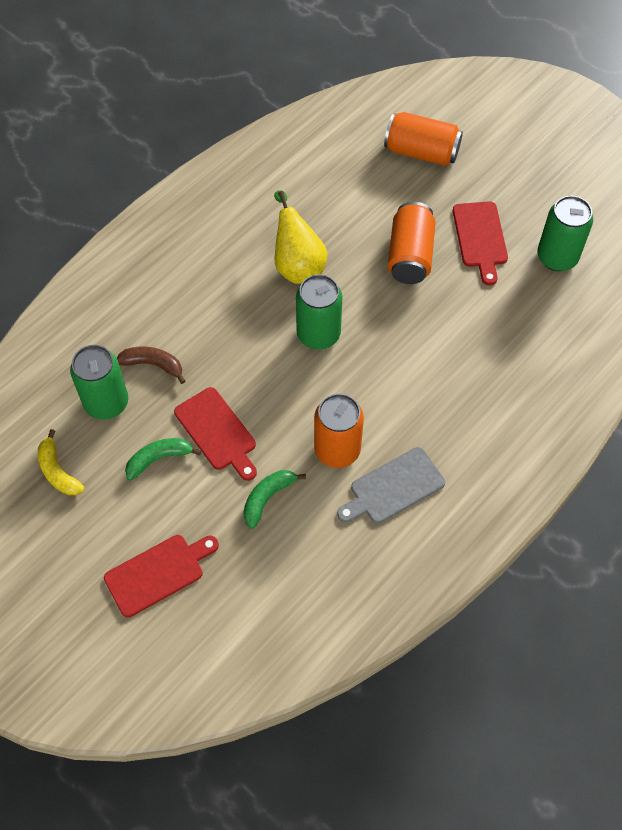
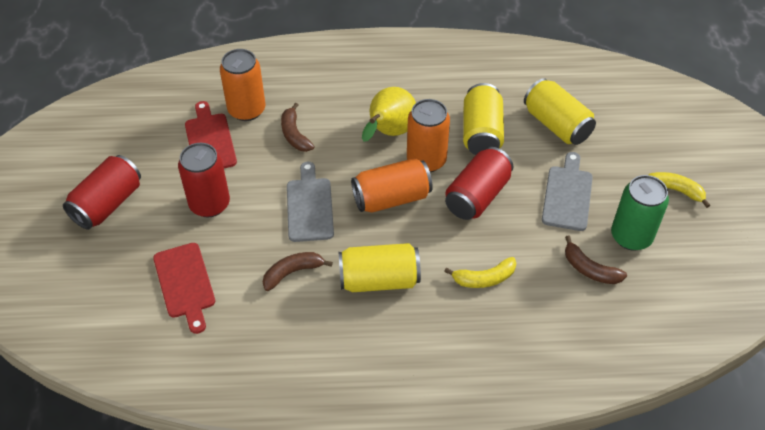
brown banana: 1 -> 3
green banana: 2 -> 0
green can: 3 -> 1
grey cutting board: 1 -> 2
red can: 0 -> 3
red cutting board: 3 -> 2
yellow banana: 1 -> 2
yellow can: 0 -> 3

